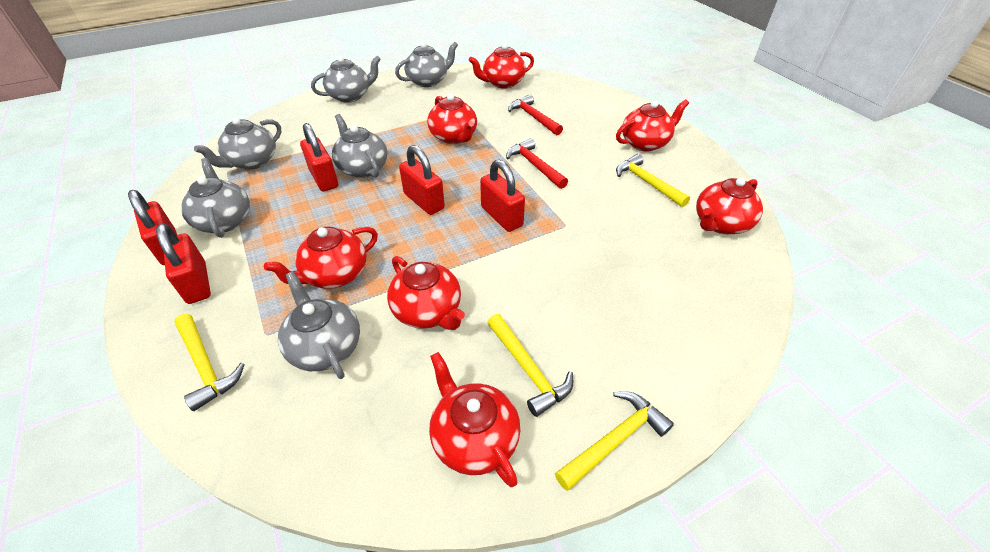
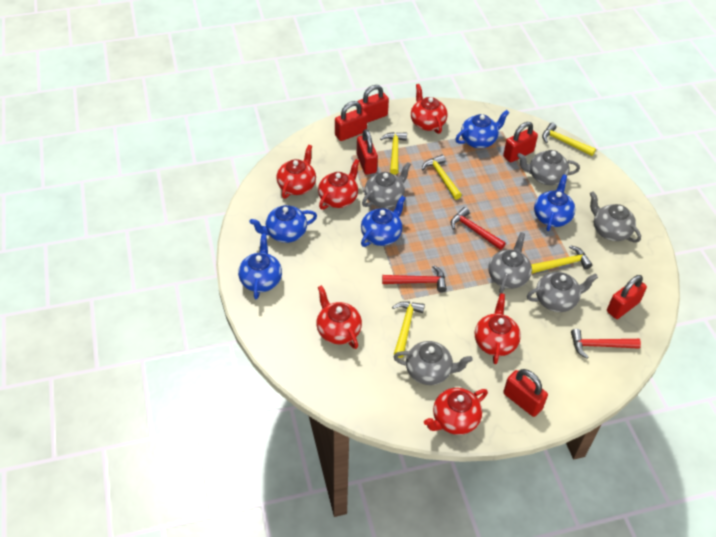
blue teapot: 0 -> 5
red hammer: 2 -> 3
red padlock: 5 -> 6
red teapot: 7 -> 6
yellow hammer: 4 -> 5

